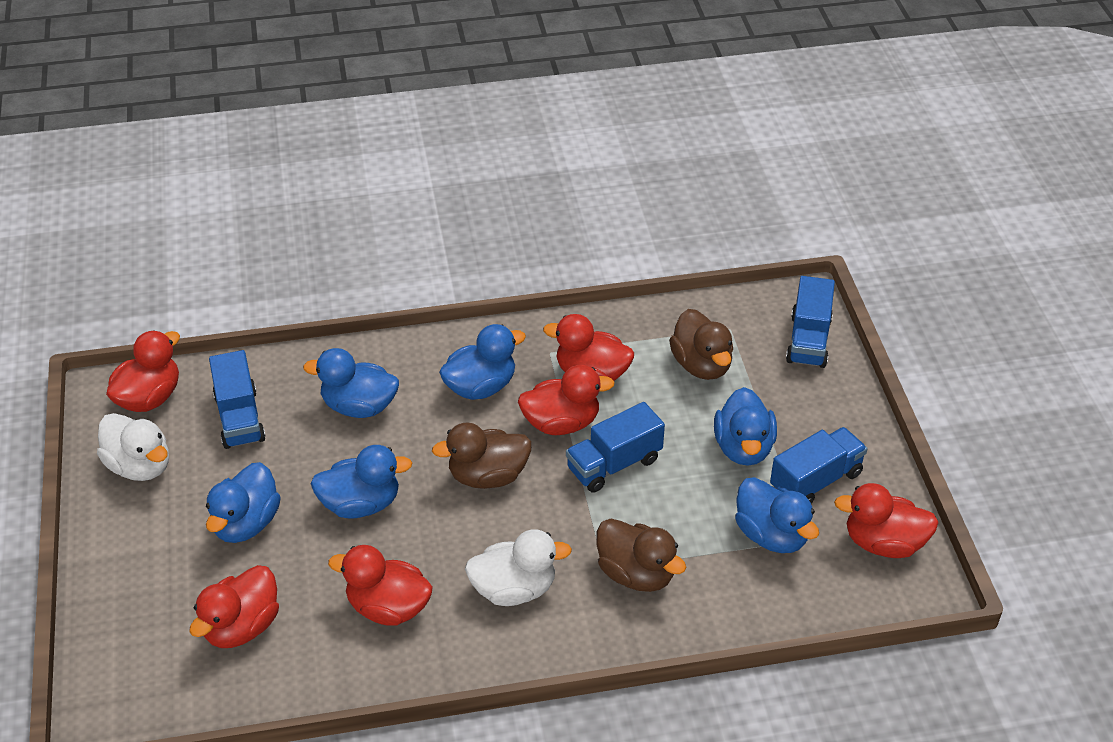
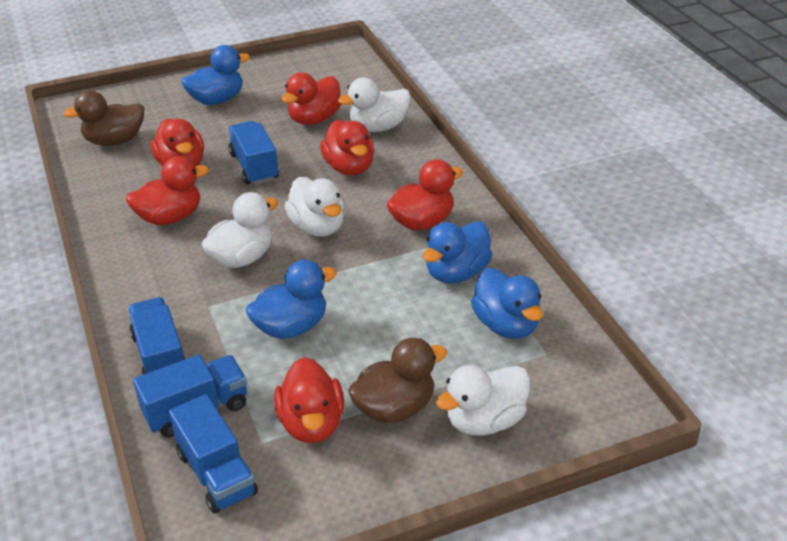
blue duck: 6 -> 4
brown duck: 3 -> 2
white duck: 2 -> 4

